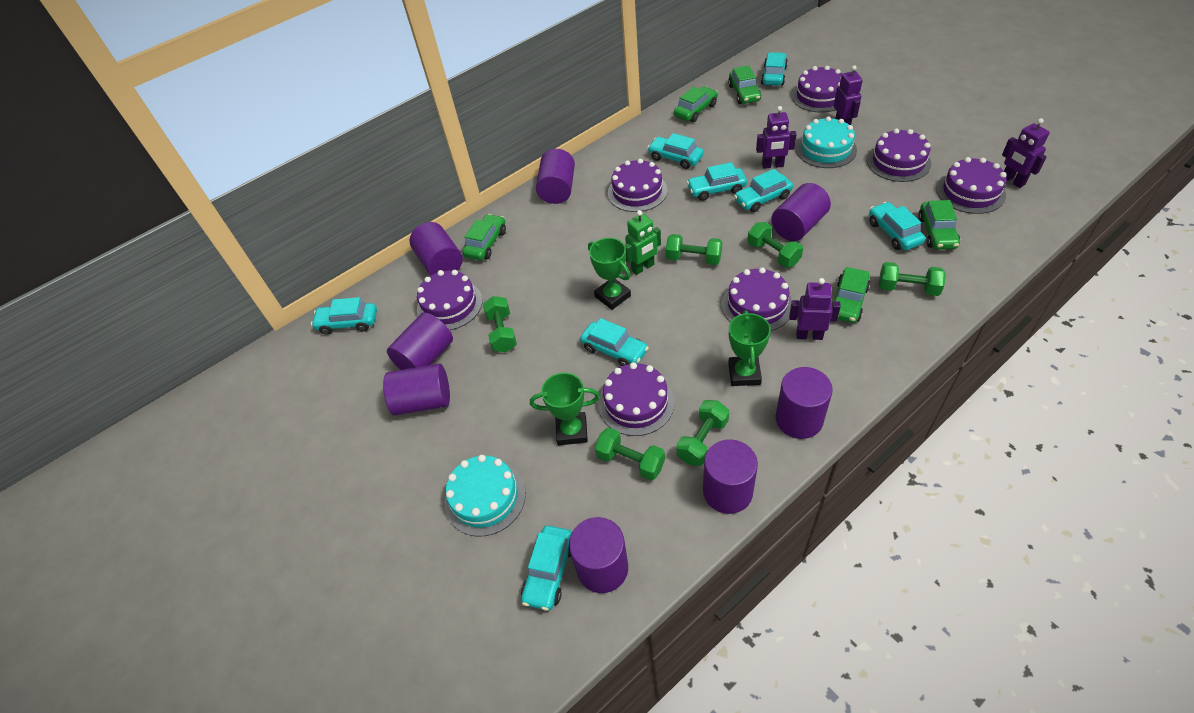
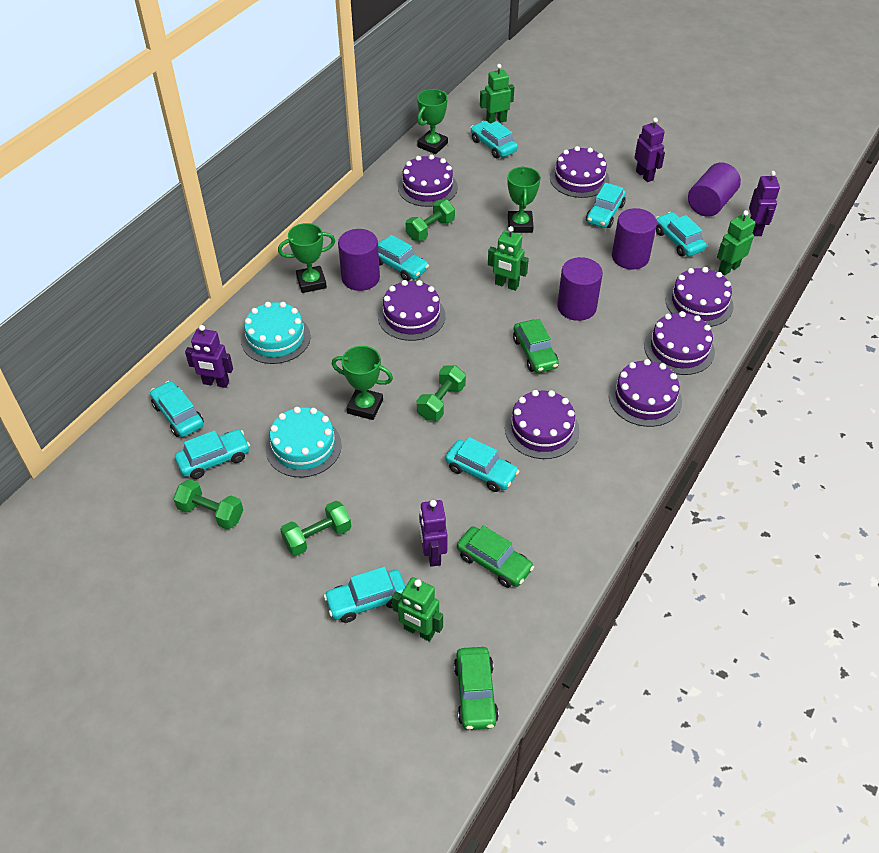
green car: 5 -> 3
green dumbbell: 6 -> 4
green robot: 1 -> 4
green trophy: 3 -> 4
purple cylinder: 8 -> 4

